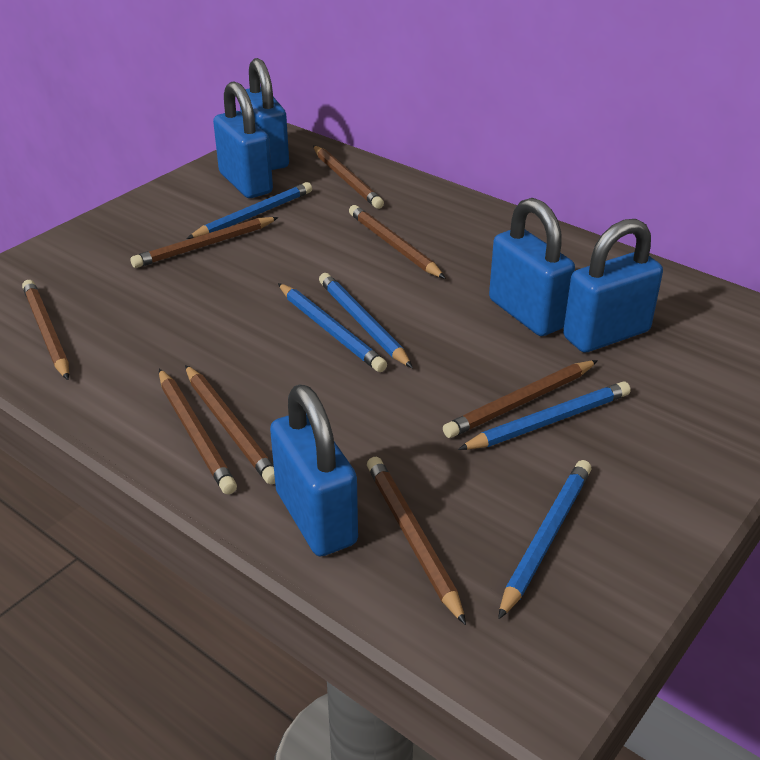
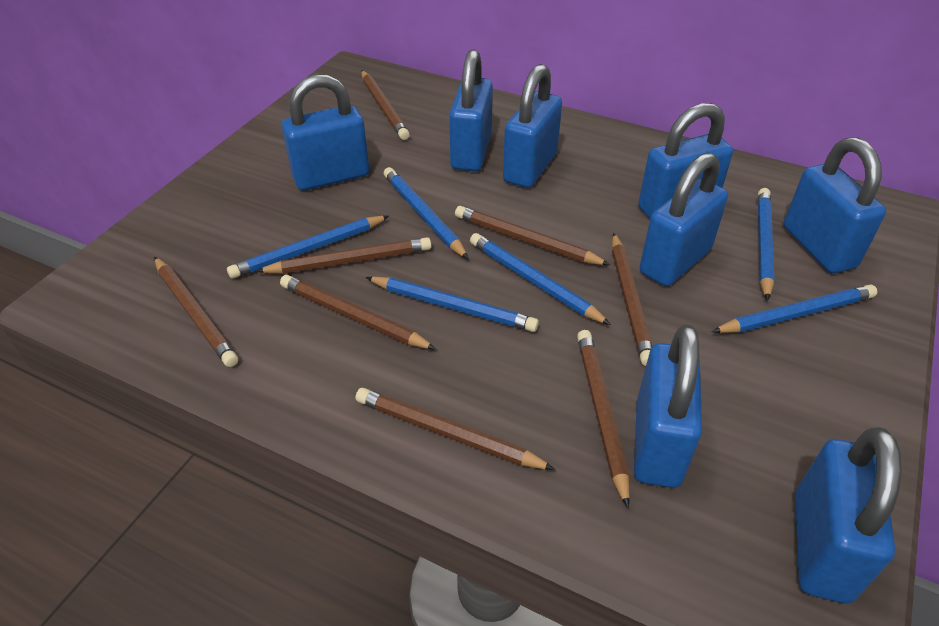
blue padlock: 5 -> 8
blue pencil: 5 -> 6

